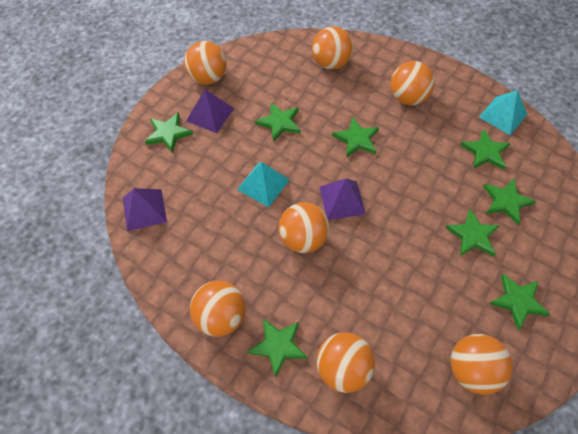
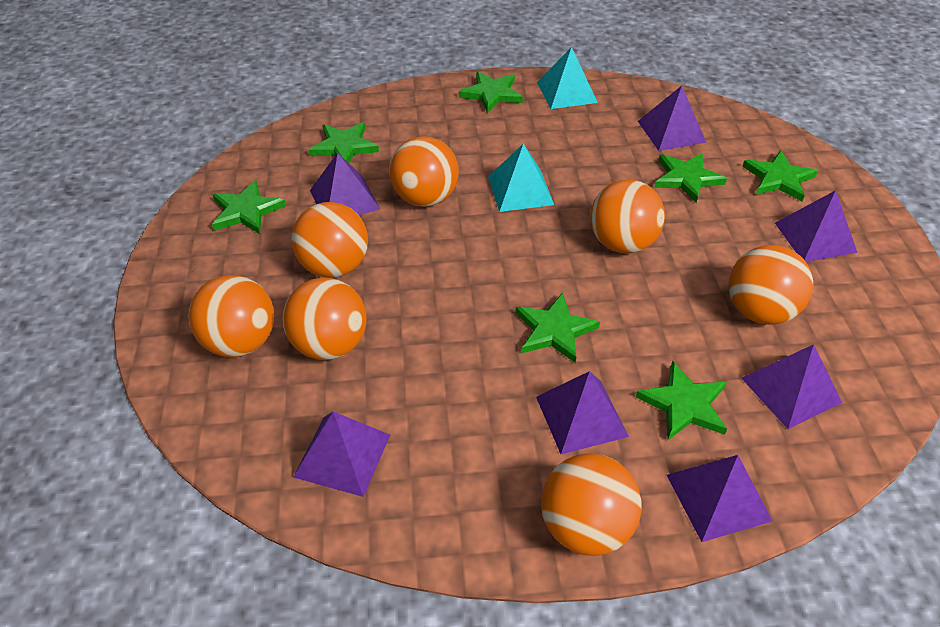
green star: 8 -> 7
purple pyramid: 3 -> 7

